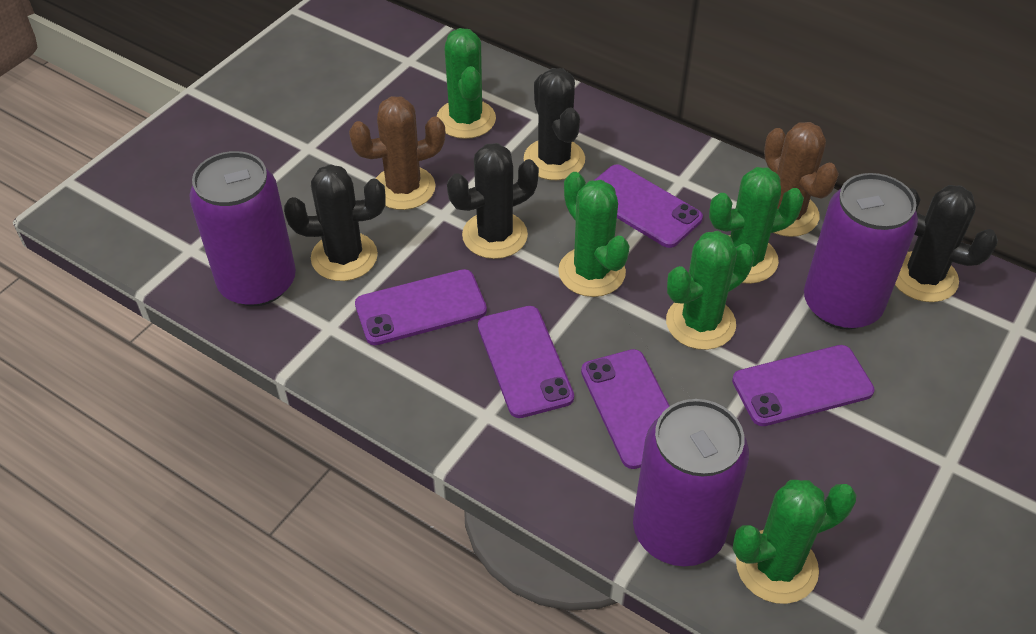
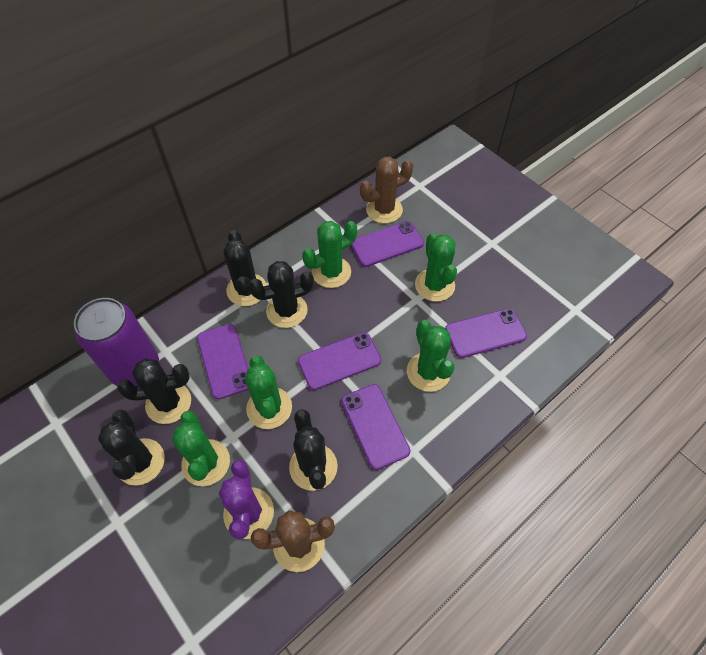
black cactus: 4 -> 5
purple cactus: 0 -> 1
purple can: 3 -> 1

